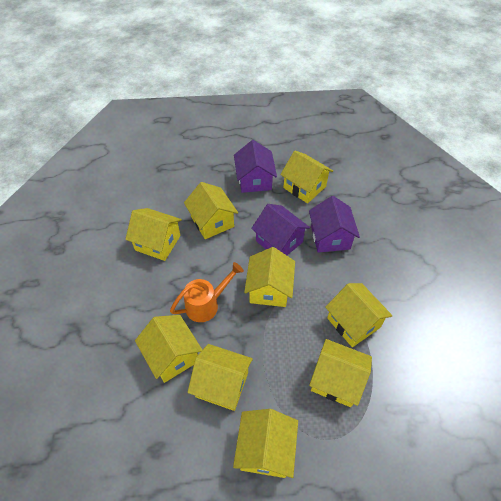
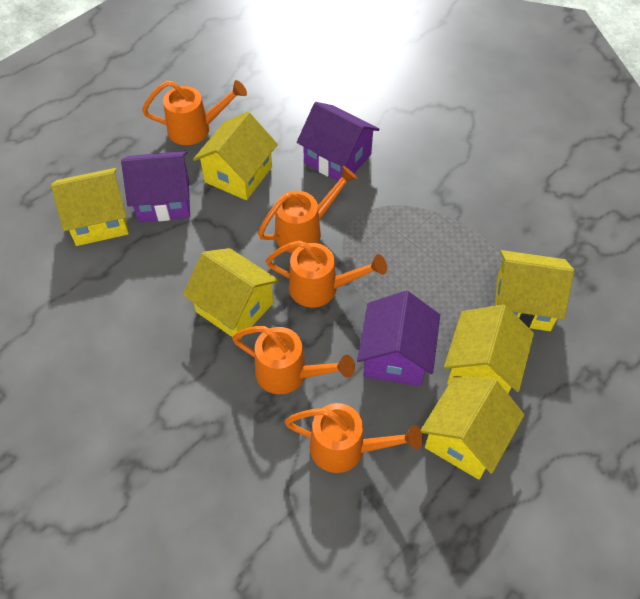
orange watering can: 1 -> 5
yellow house: 9 -> 6

